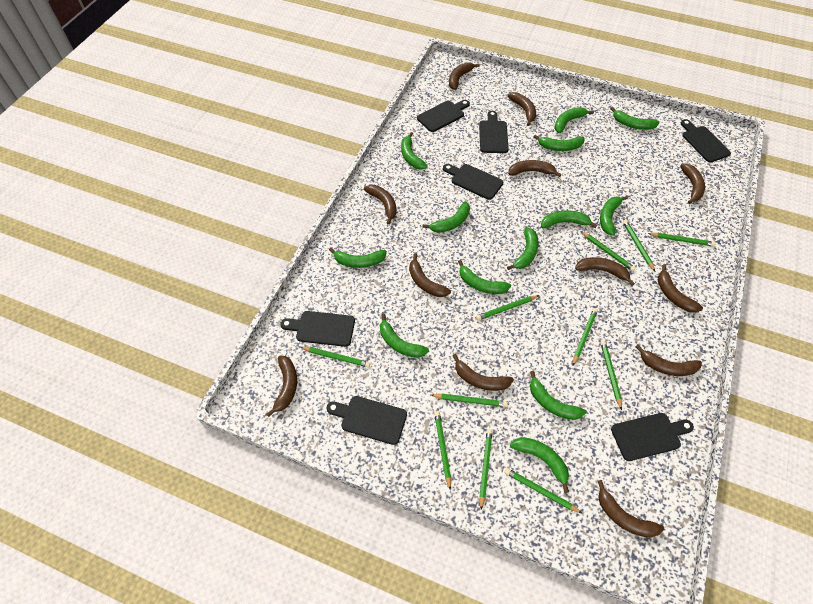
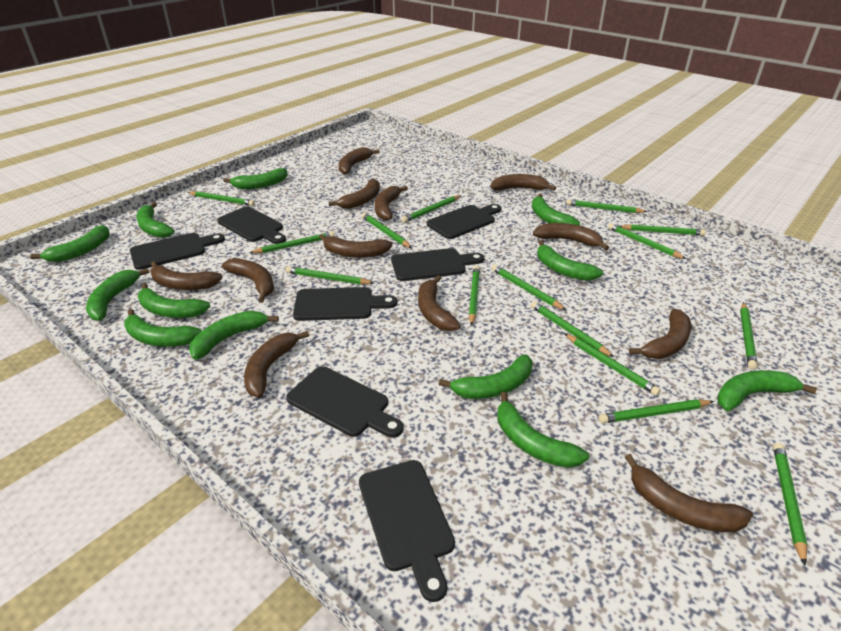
green banana: 13 -> 12
green pencil: 11 -> 15

